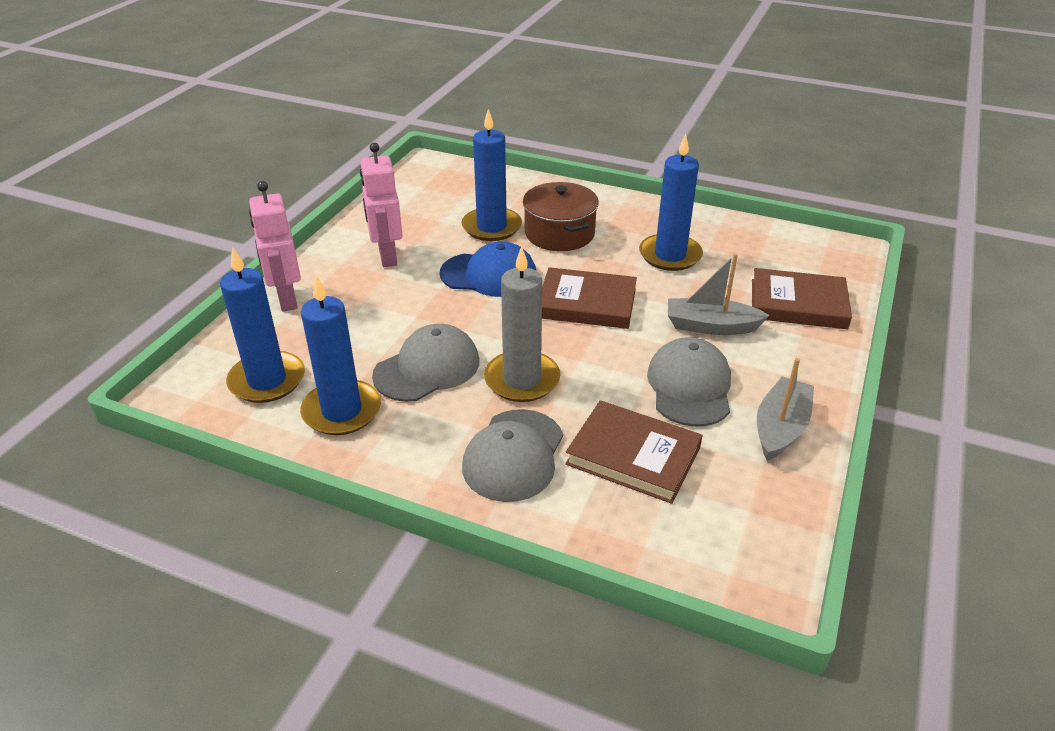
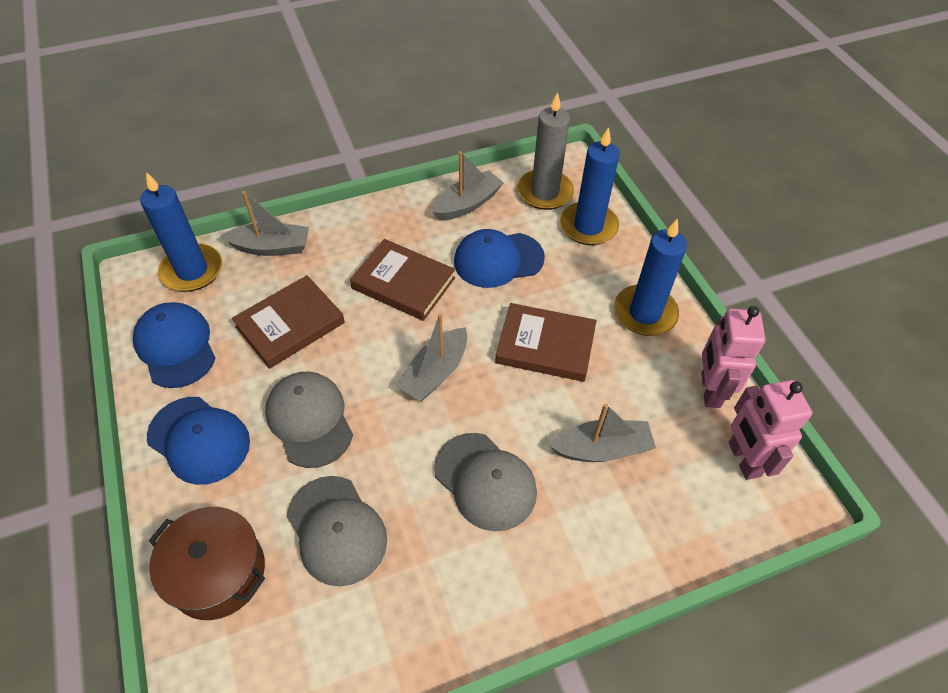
blue candle: 4 -> 3
blue cap: 1 -> 3
grey boat: 2 -> 4

